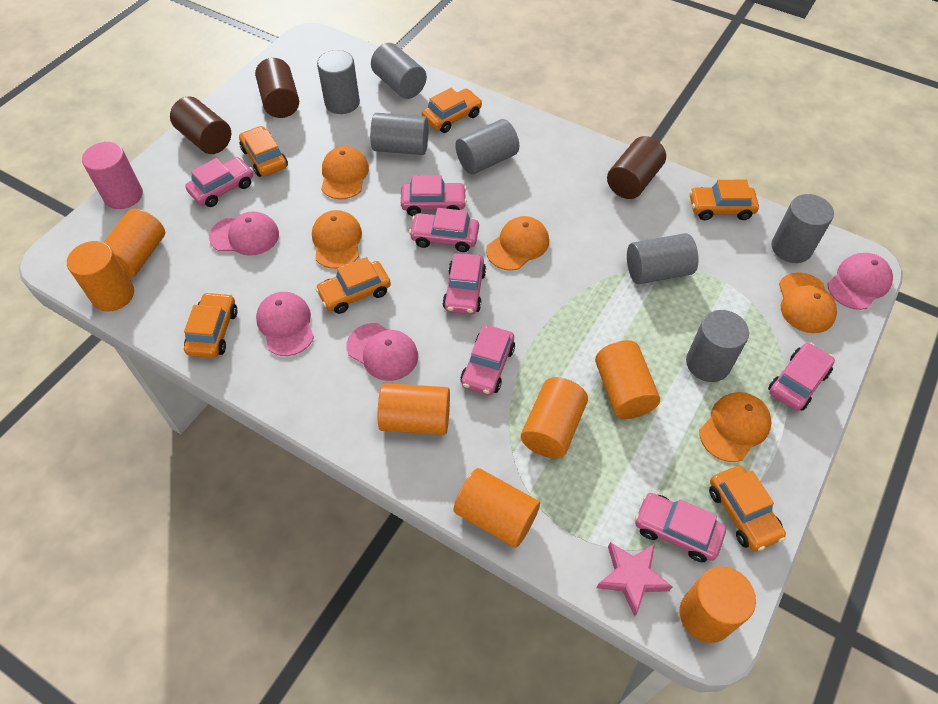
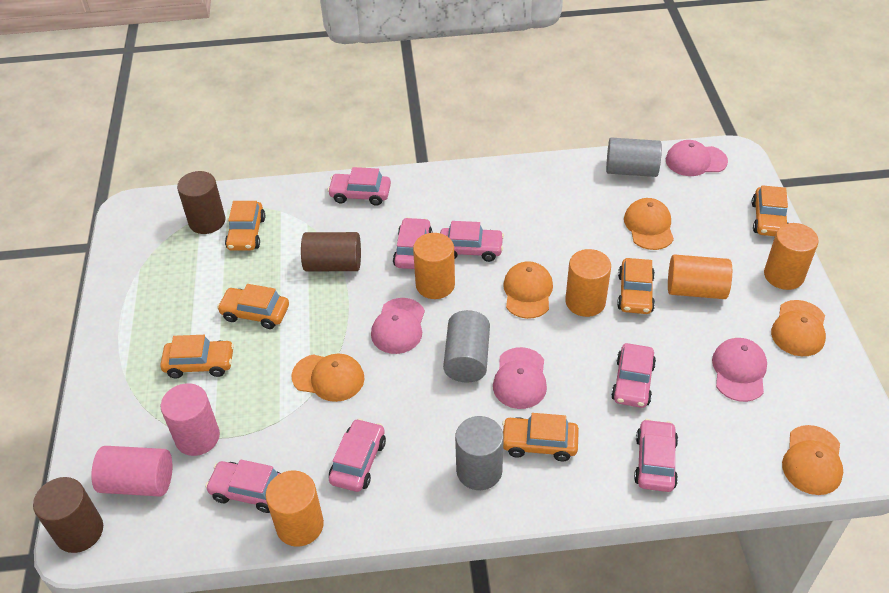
grey cylinder: 7 -> 3
orange cylinder: 7 -> 5
pink cylinder: 1 -> 2
pink star: 1 -> 0

